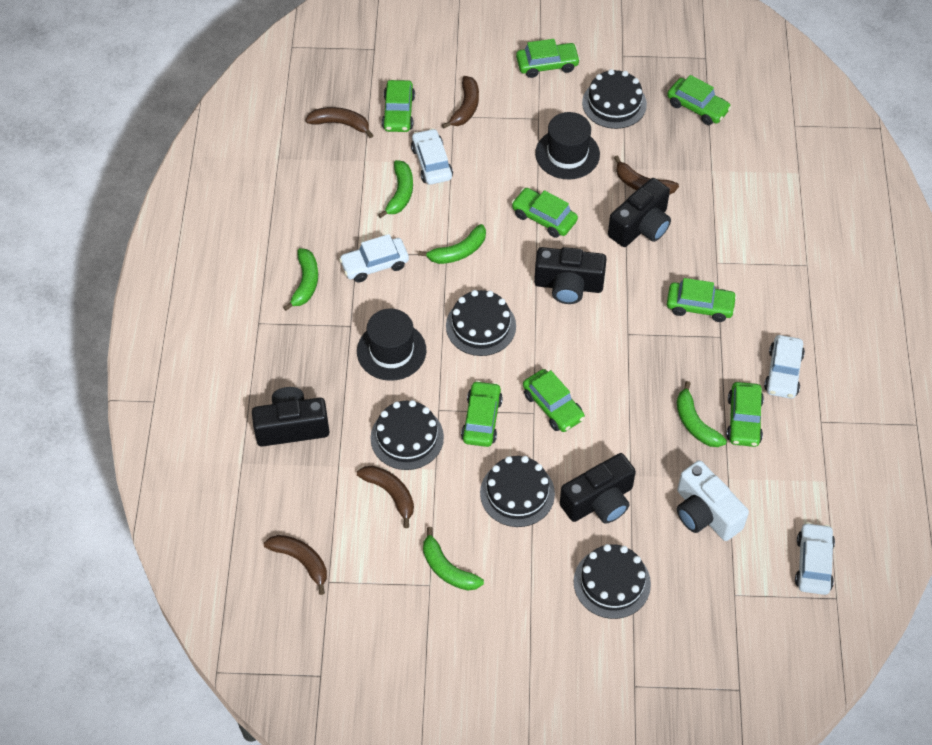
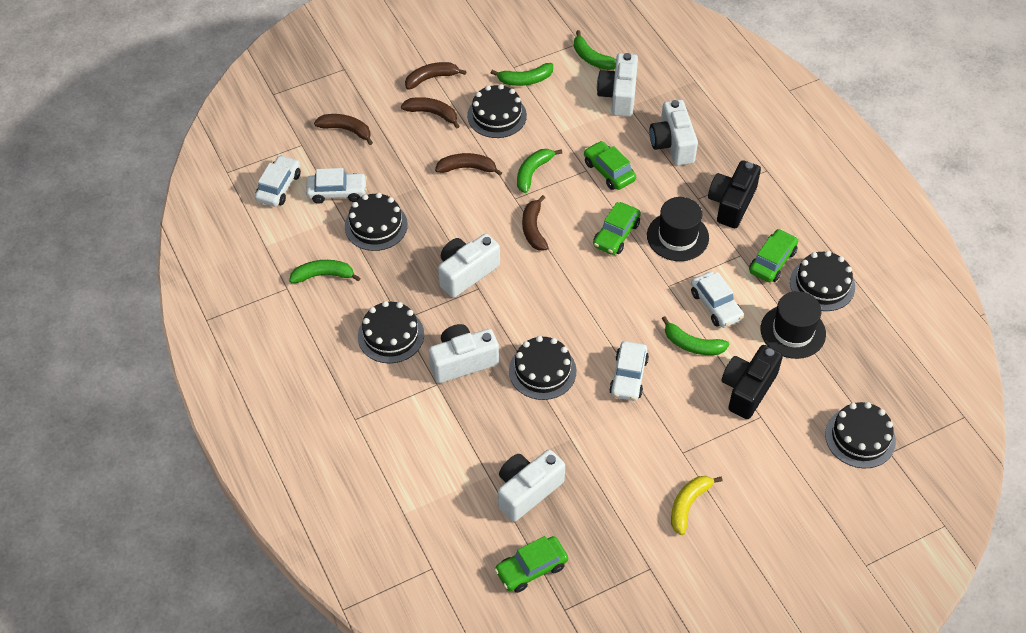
black cake: 5 -> 6
black camera: 4 -> 2
green car: 8 -> 4
white camera: 1 -> 5
yellow banana: 0 -> 1

